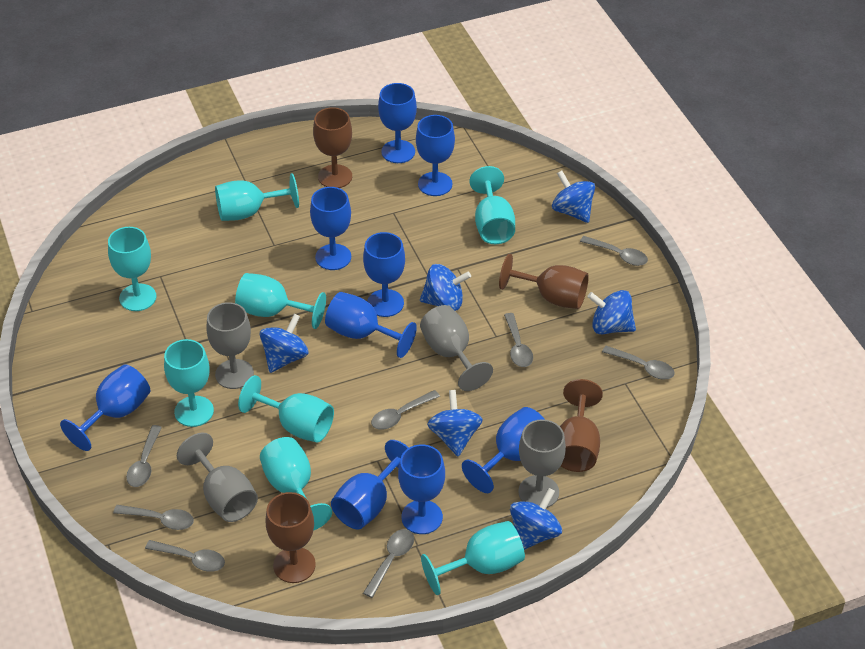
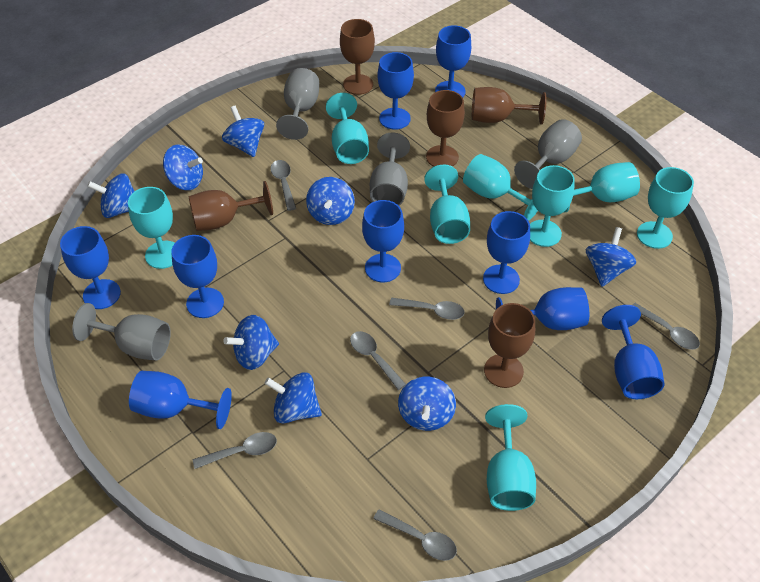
blue spinning top: 6 -> 8
brown goblet: 4 -> 5
grey spoon: 8 -> 6

